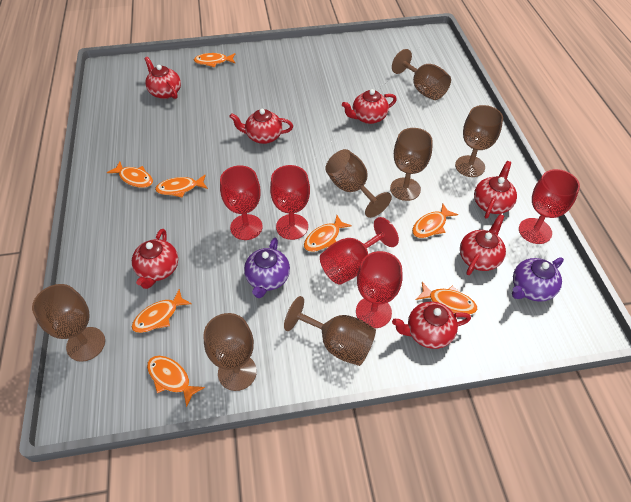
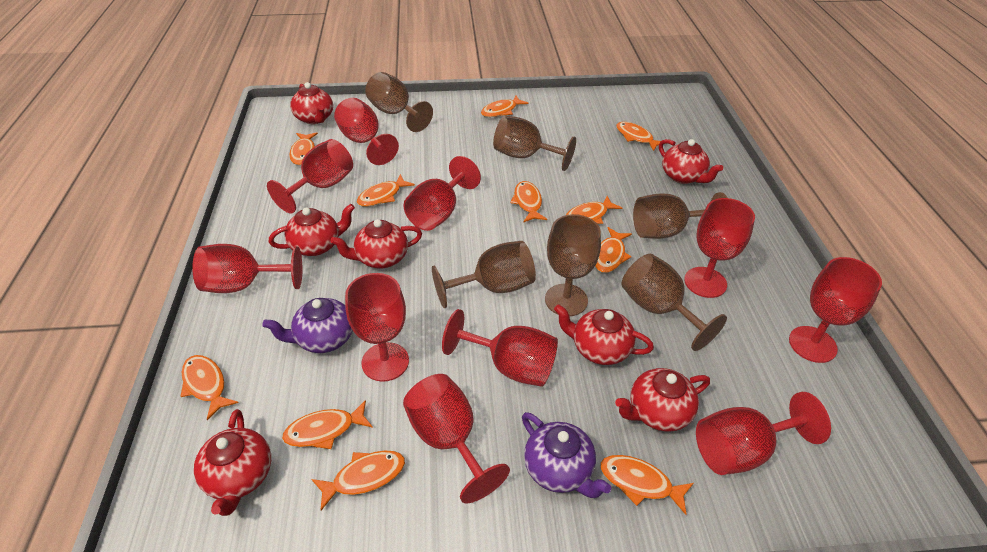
brown goblet: 7 -> 6
orange fish: 8 -> 11
red goblet: 5 -> 10

